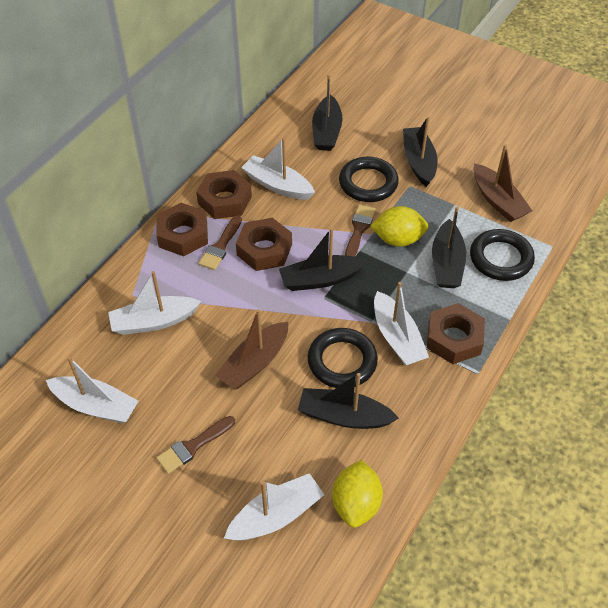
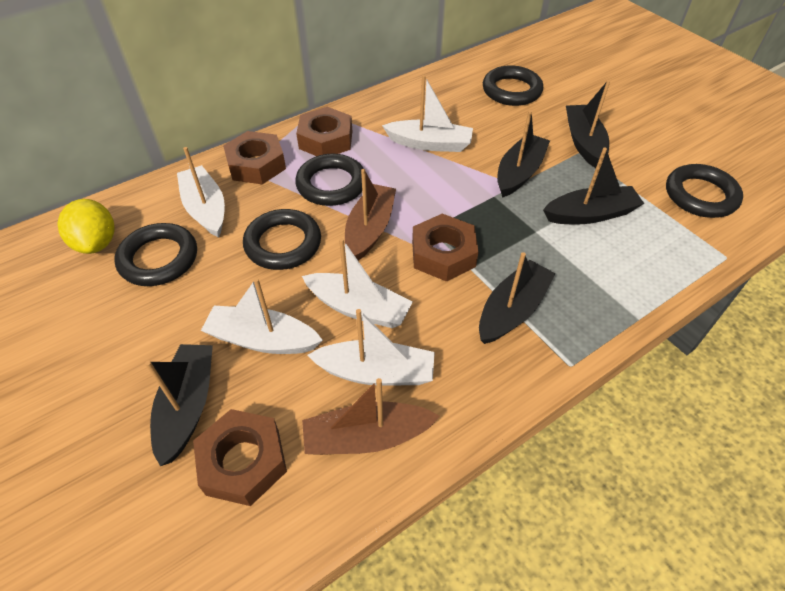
black ring: 3 -> 5
brown brush: 3 -> 0
yellow lemon: 2 -> 1

